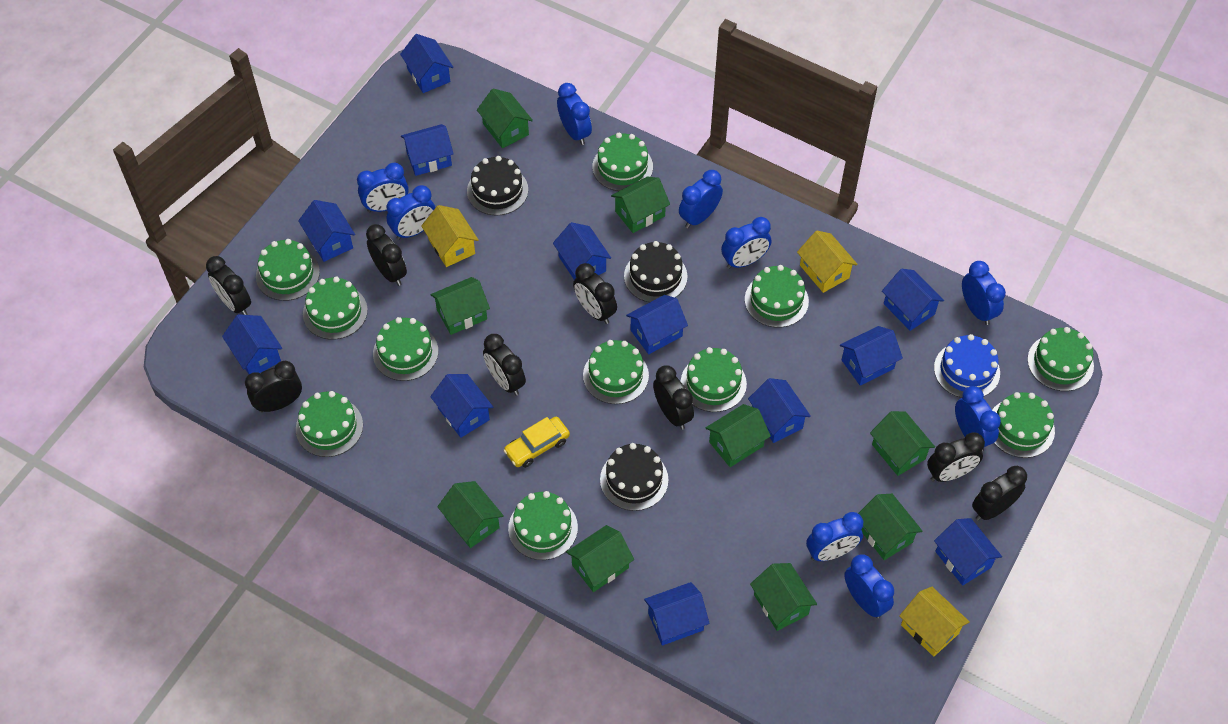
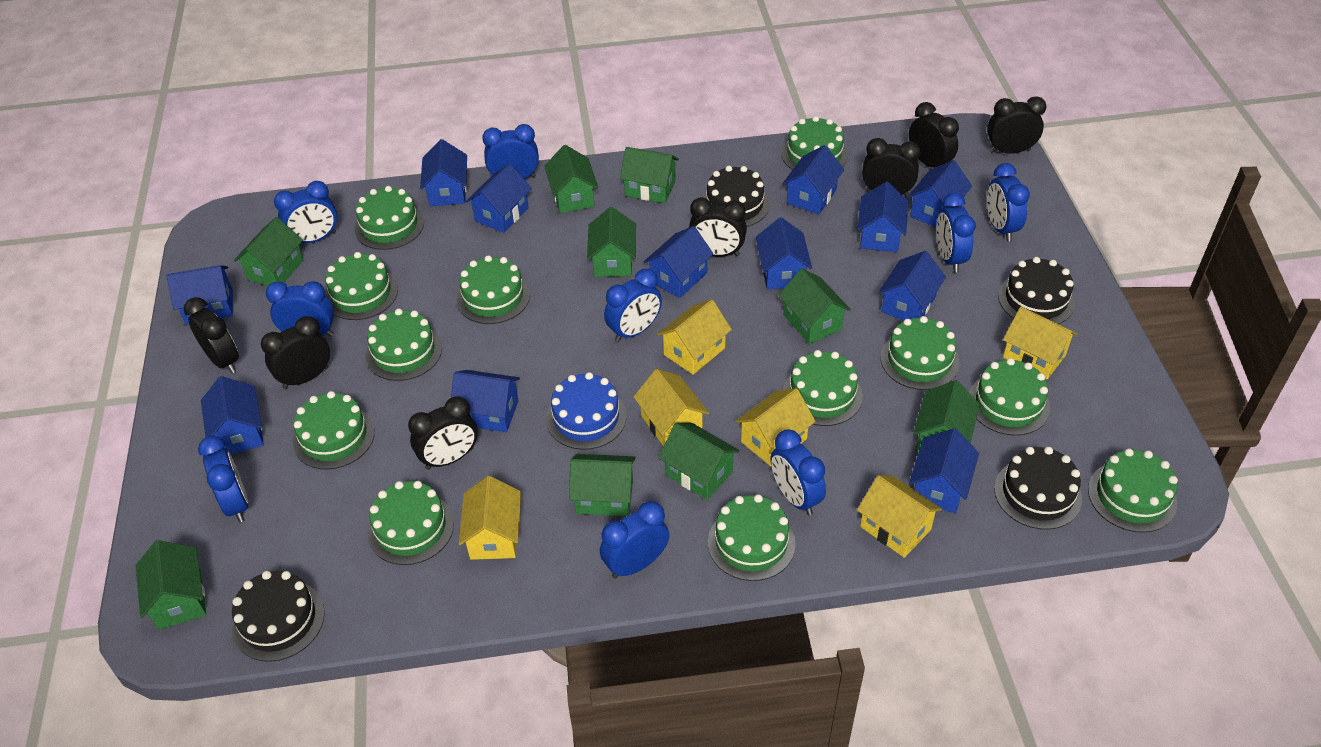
black cake: 3 -> 4
black clock: 8 -> 7
green cake: 11 -> 12
yellow car: 1 -> 0
yellow house: 3 -> 6

